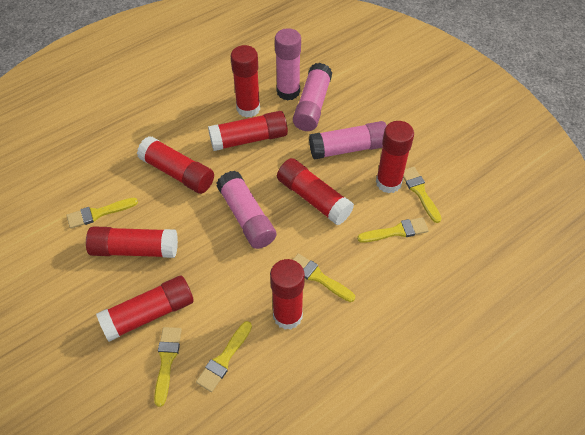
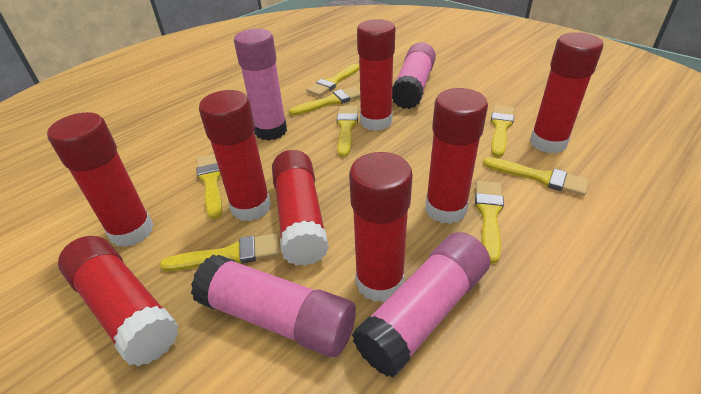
yellow brush: 6 -> 8

